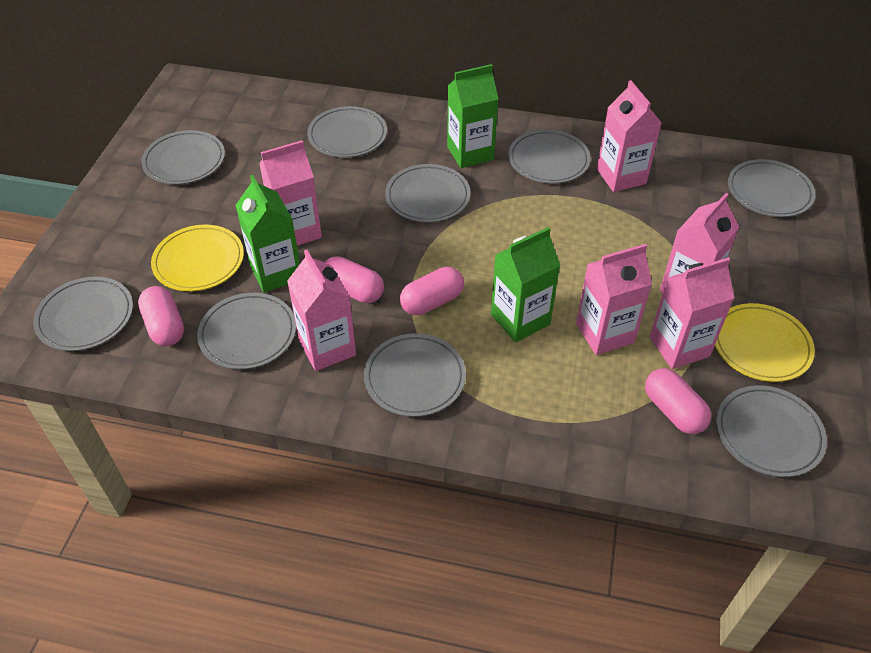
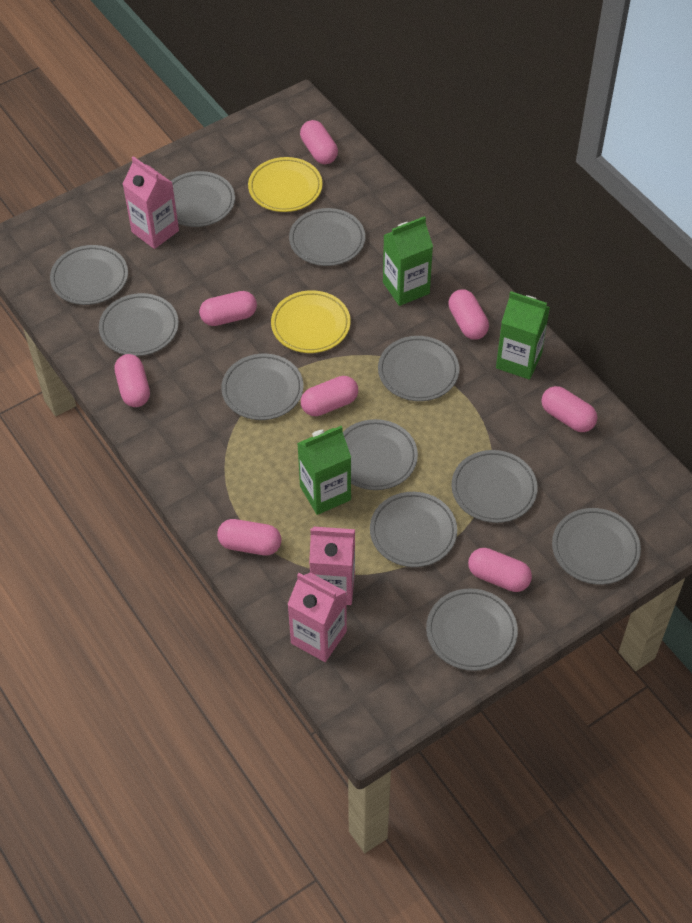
grey plate: 9 -> 11
pink capsule: 4 -> 8
pink carton: 6 -> 3

